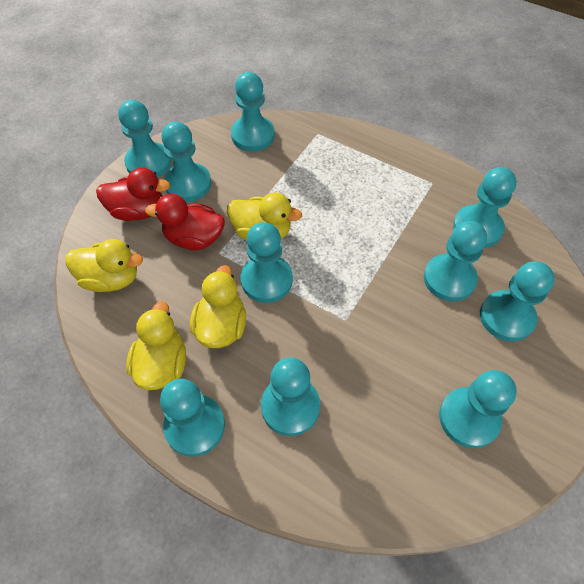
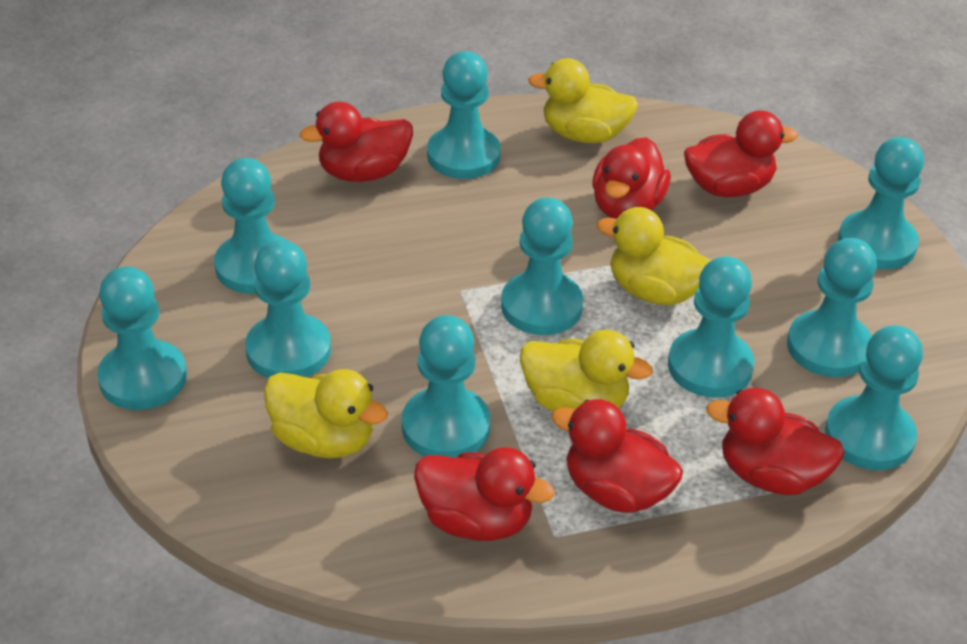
red duck: 2 -> 6

